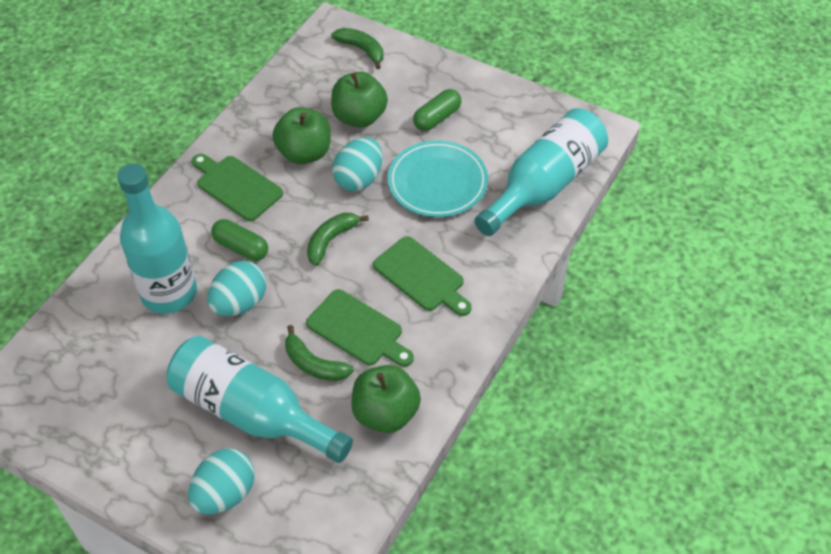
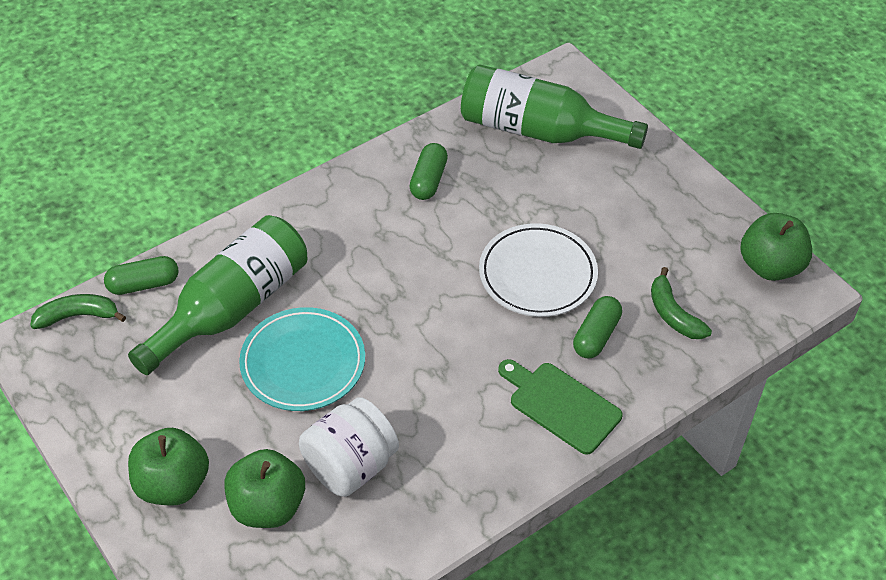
green banana: 3 -> 2
green bottle: 0 -> 2
green capsule: 2 -> 3
green cutting board: 3 -> 1
turquoise bottle: 3 -> 0
turquoise egg: 3 -> 0
white jar: 0 -> 1
white plate: 0 -> 1

